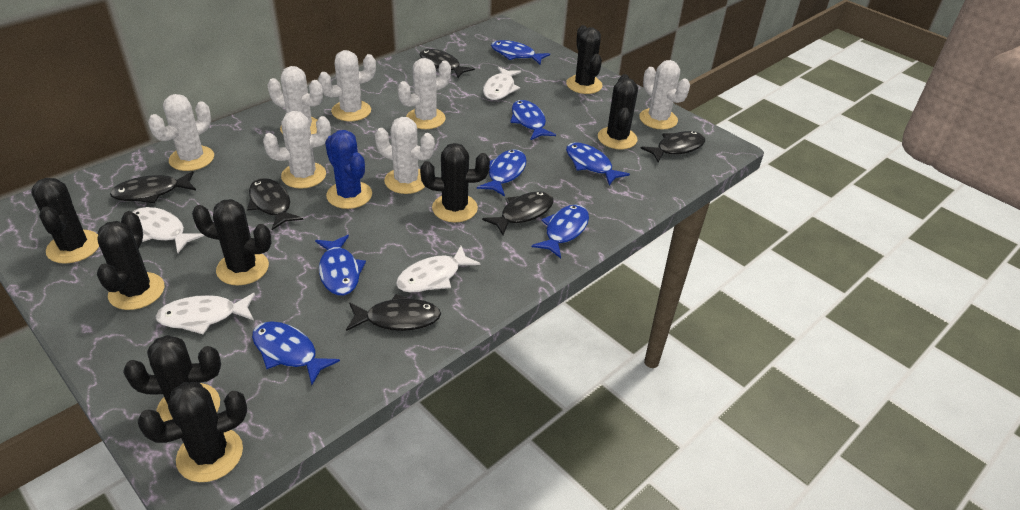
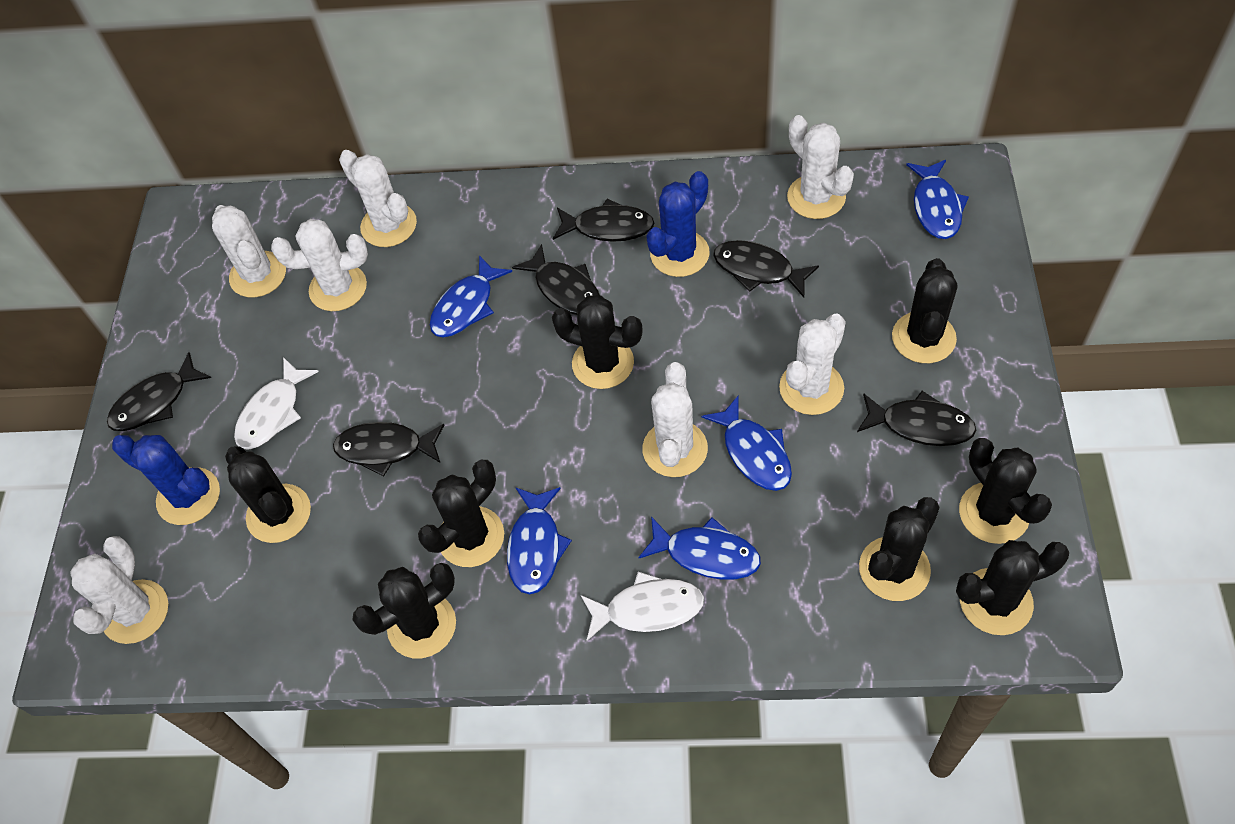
blue cactus: 1 -> 2
blue fish: 7 -> 5
white fish: 4 -> 2

